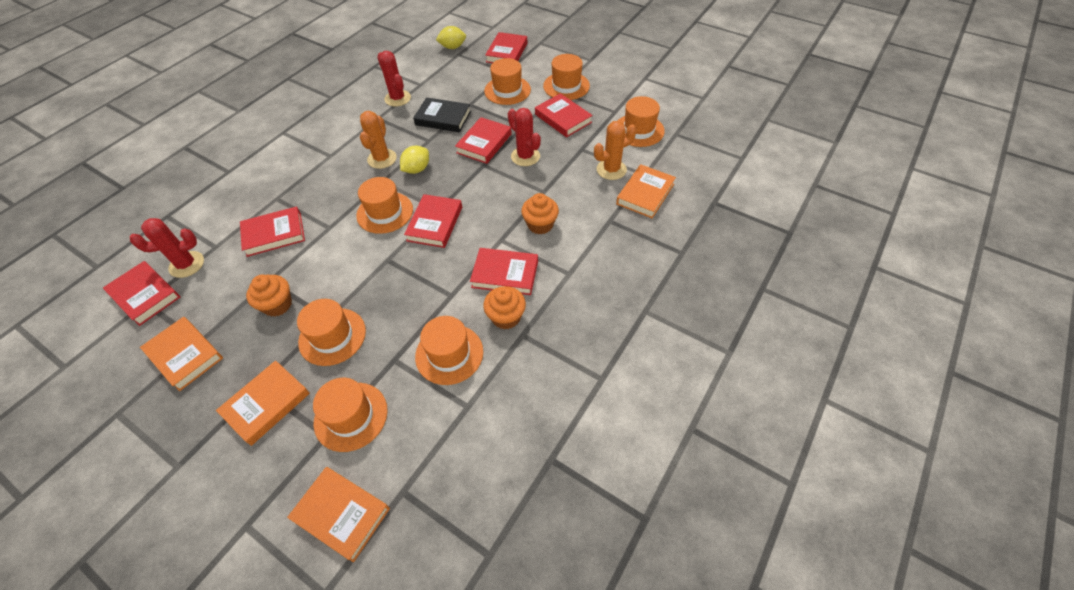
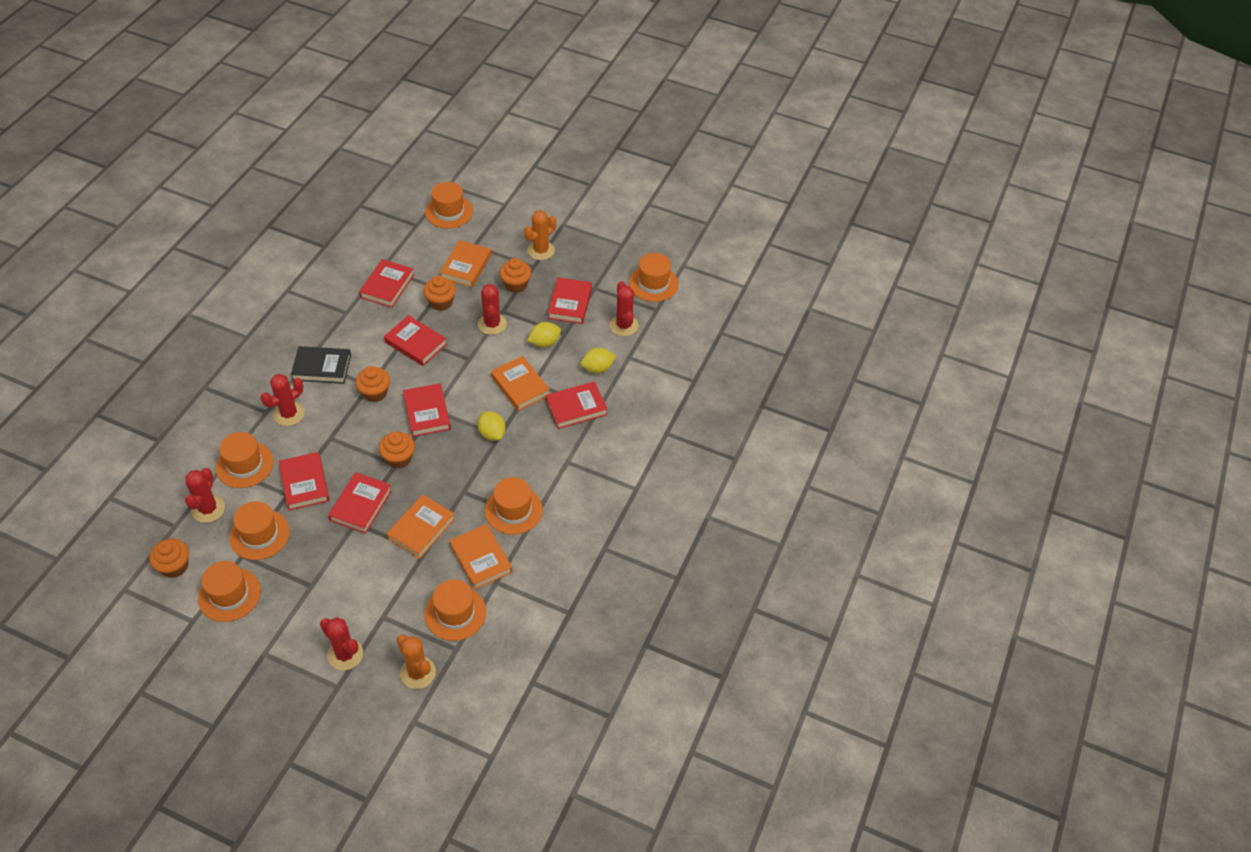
orange cupcake: 3 -> 5
red cactus: 3 -> 5
yellow lemon: 2 -> 3

